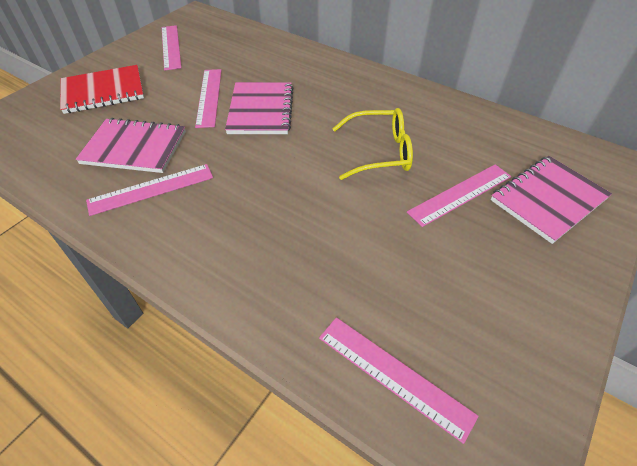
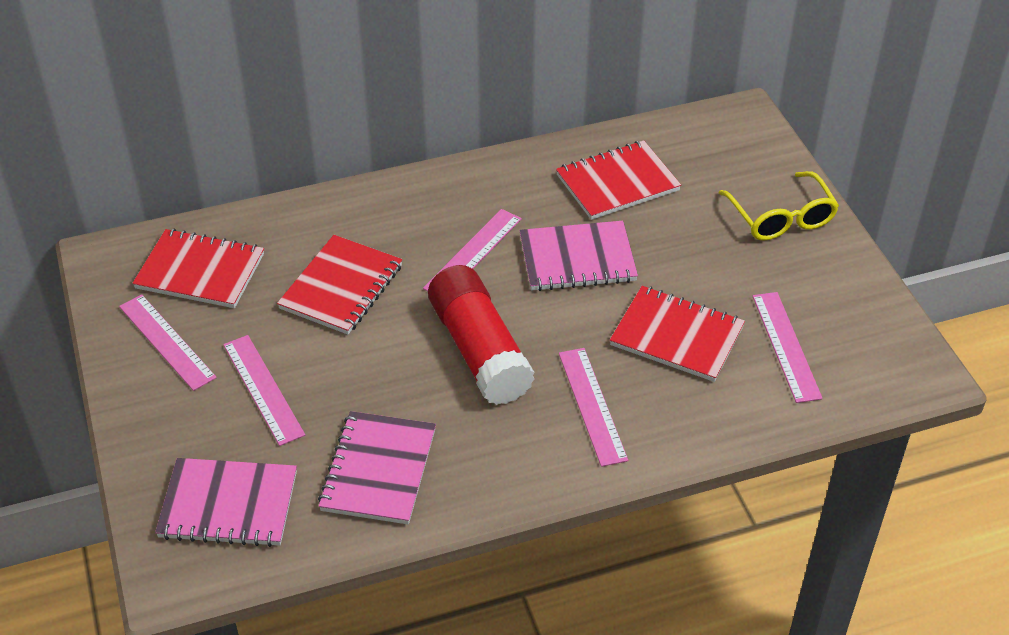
red glue stick: 0 -> 1
red notebook: 1 -> 4

